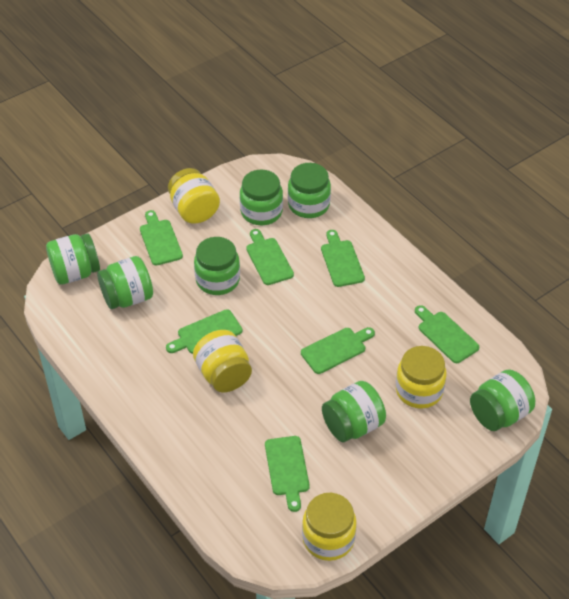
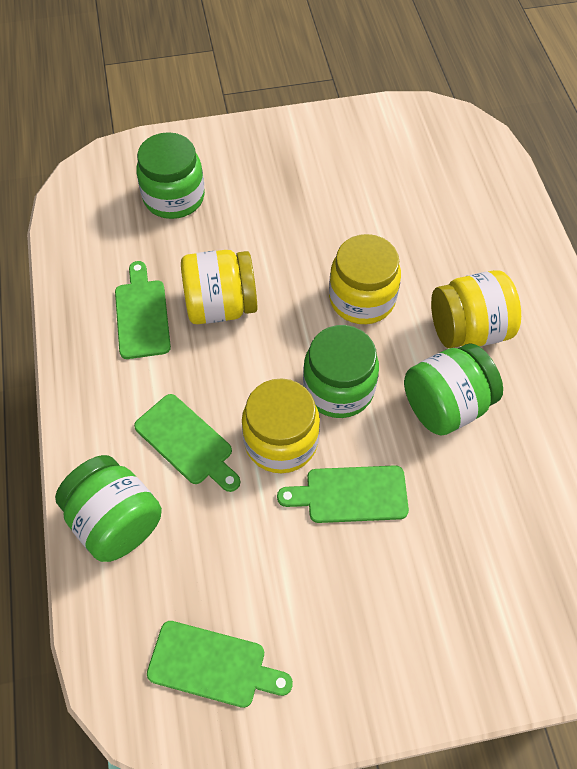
green cutting board: 7 -> 4
green jar: 7 -> 4

